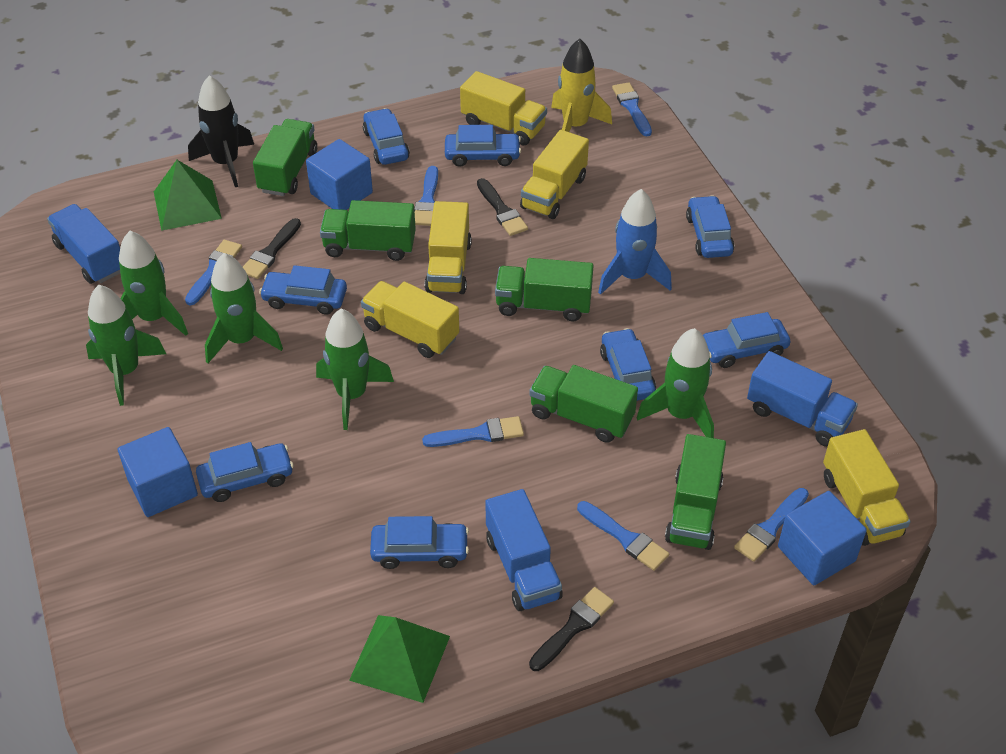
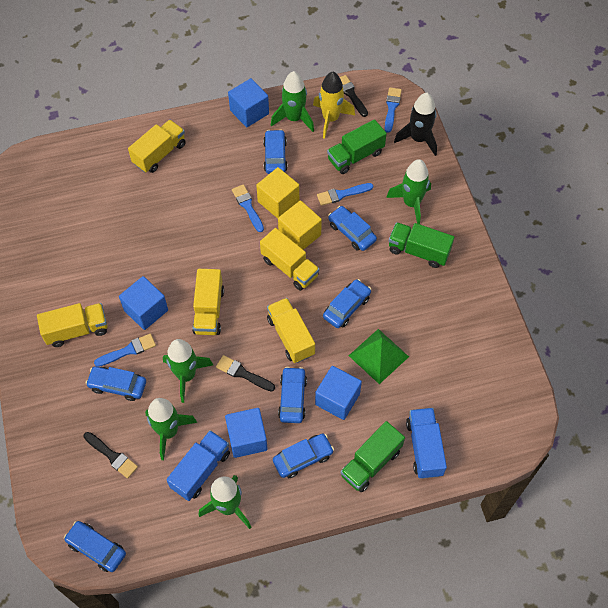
blue brush: 6 -> 4
blue car: 8 -> 7
blue cube: 3 -> 4
blue rocket: 1 -> 0
blue truck: 3 -> 2
green pyramid: 2 -> 1
green truck: 5 -> 3
yellow cube: 0 -> 2

